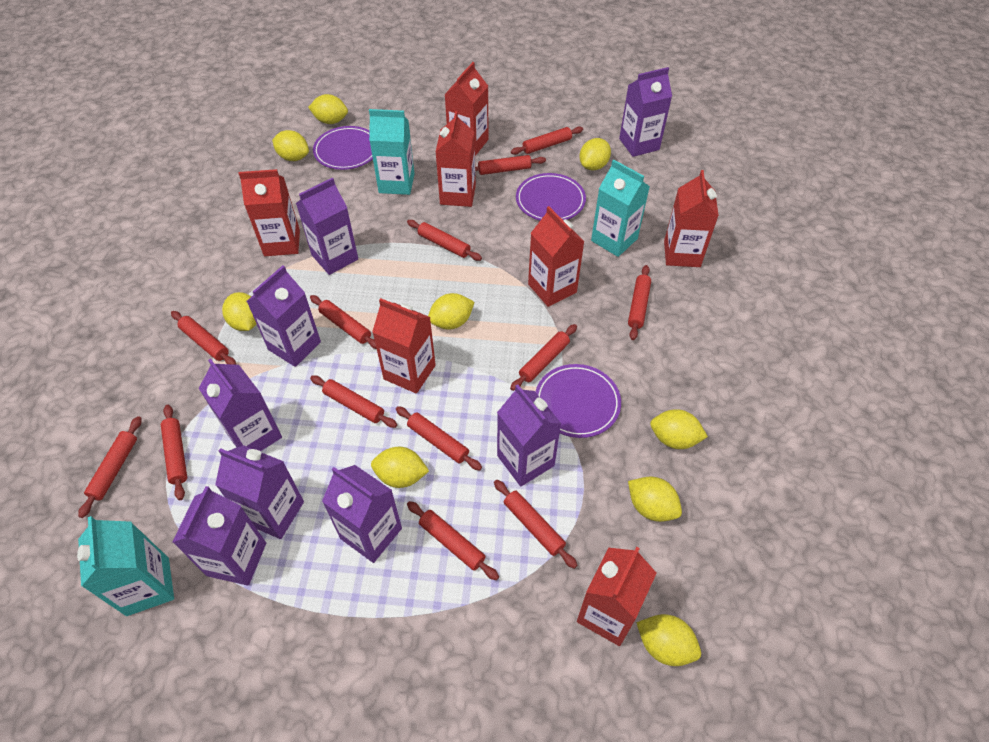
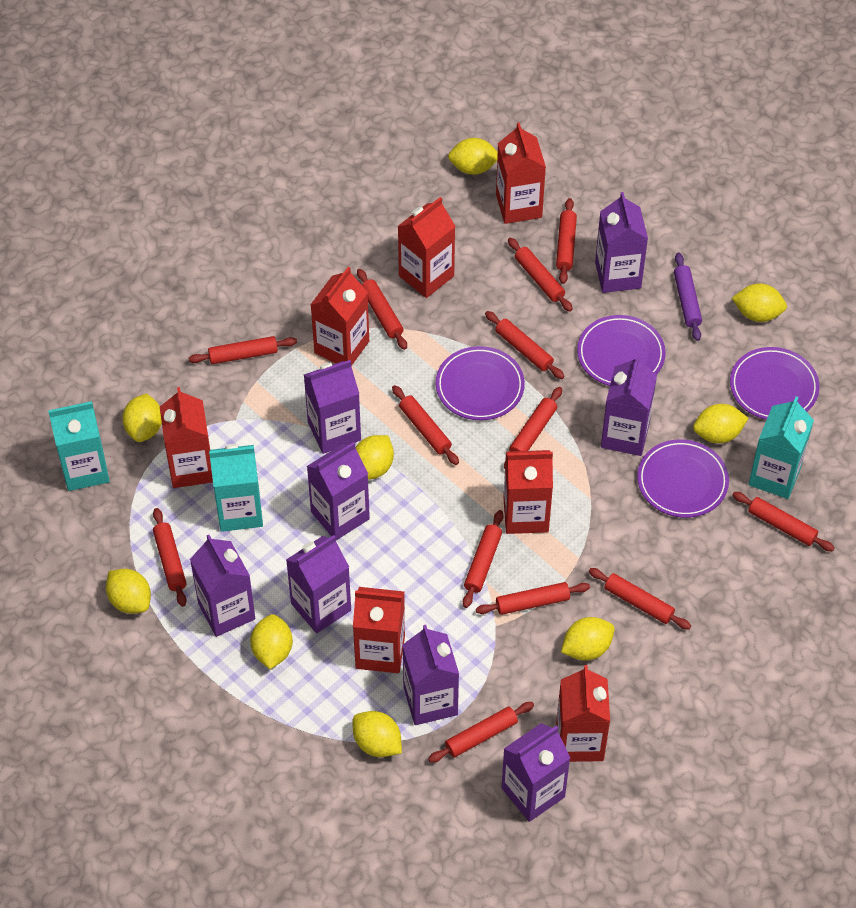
purple plate: 3 -> 4
purple rolling pin: 0 -> 1

